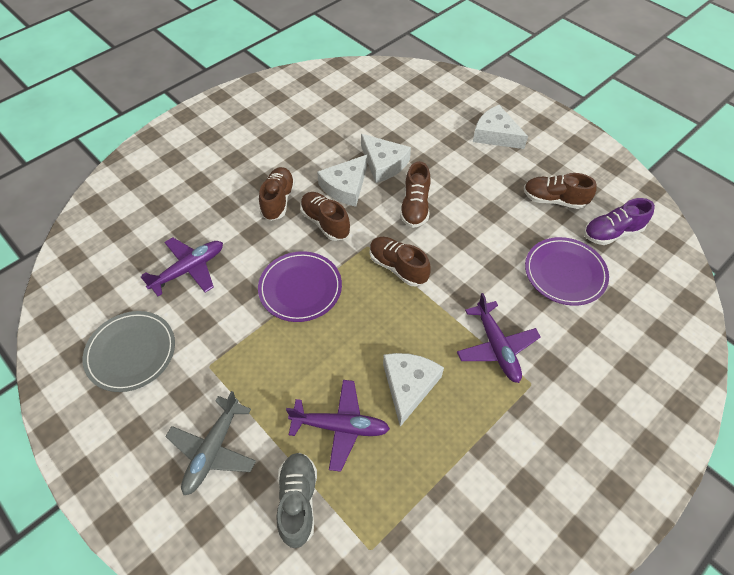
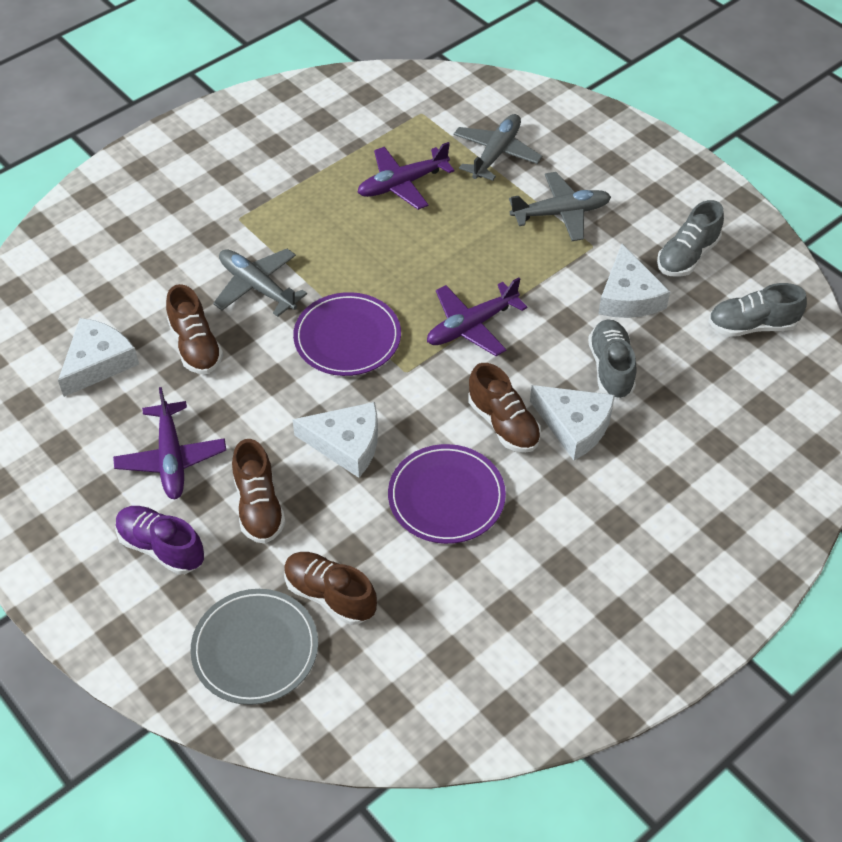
brown shoe: 5 -> 4
grey plane: 1 -> 3
grey shoe: 1 -> 3

